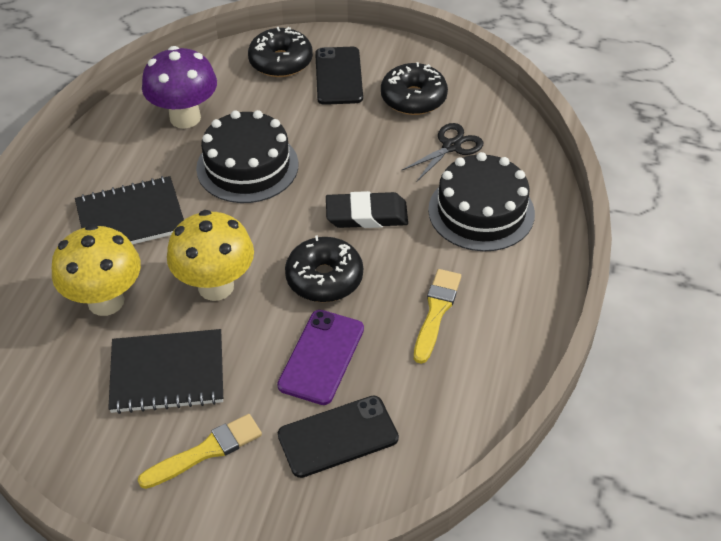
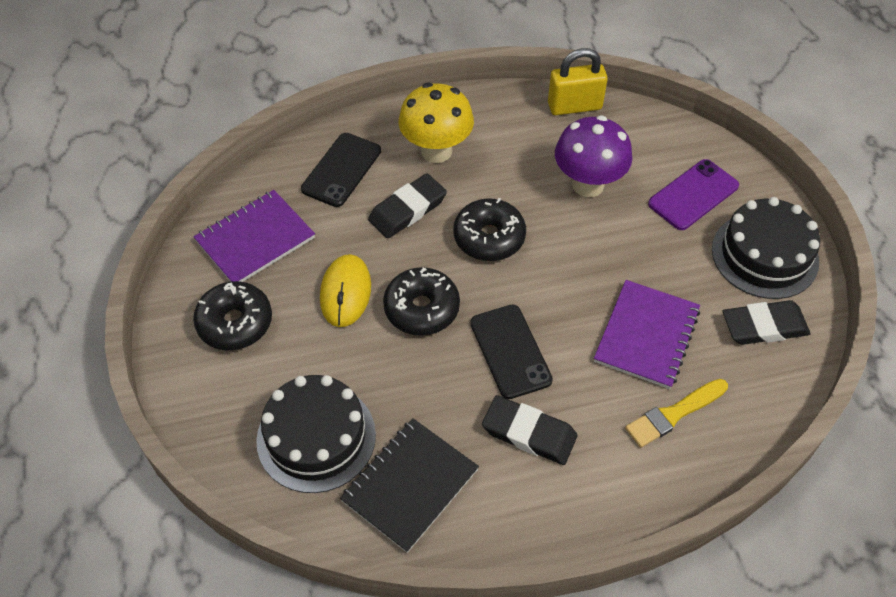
black eraser: 1 -> 3
black notebook: 2 -> 1
black scissors: 1 -> 0
purple notebook: 0 -> 2
yellow brush: 2 -> 1
yellow mouse: 0 -> 1
yellow mushroom: 2 -> 1
yellow padlock: 0 -> 1

